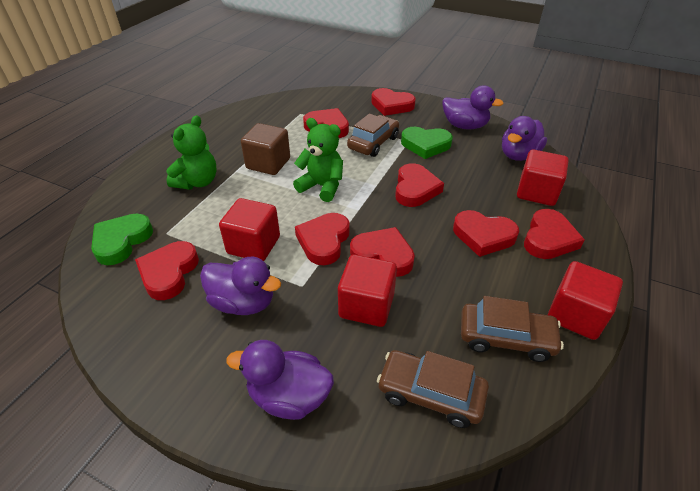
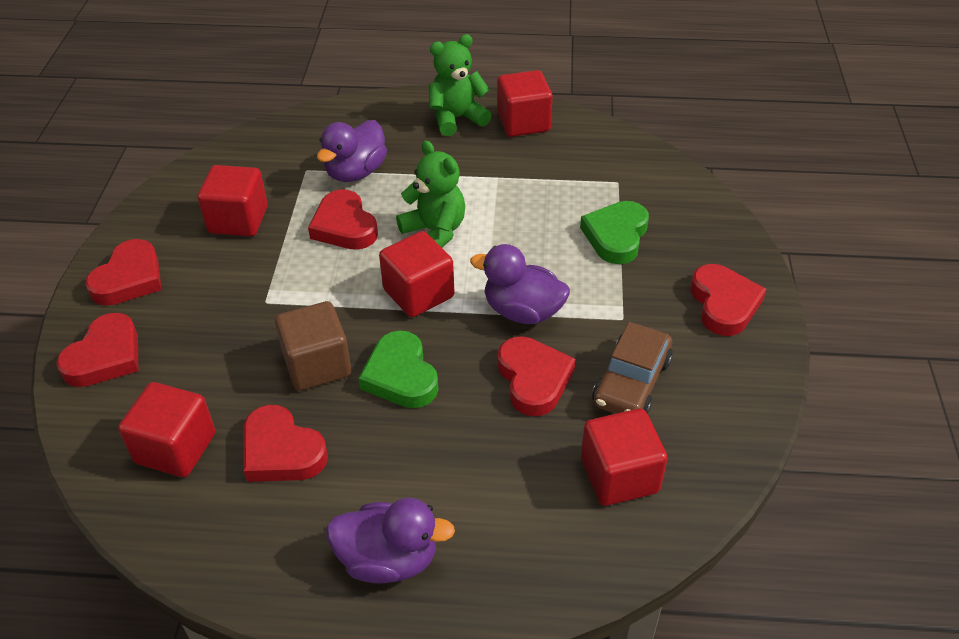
brown car: 3 -> 1
purple duck: 4 -> 3
red cube: 4 -> 5
red heart: 8 -> 6

